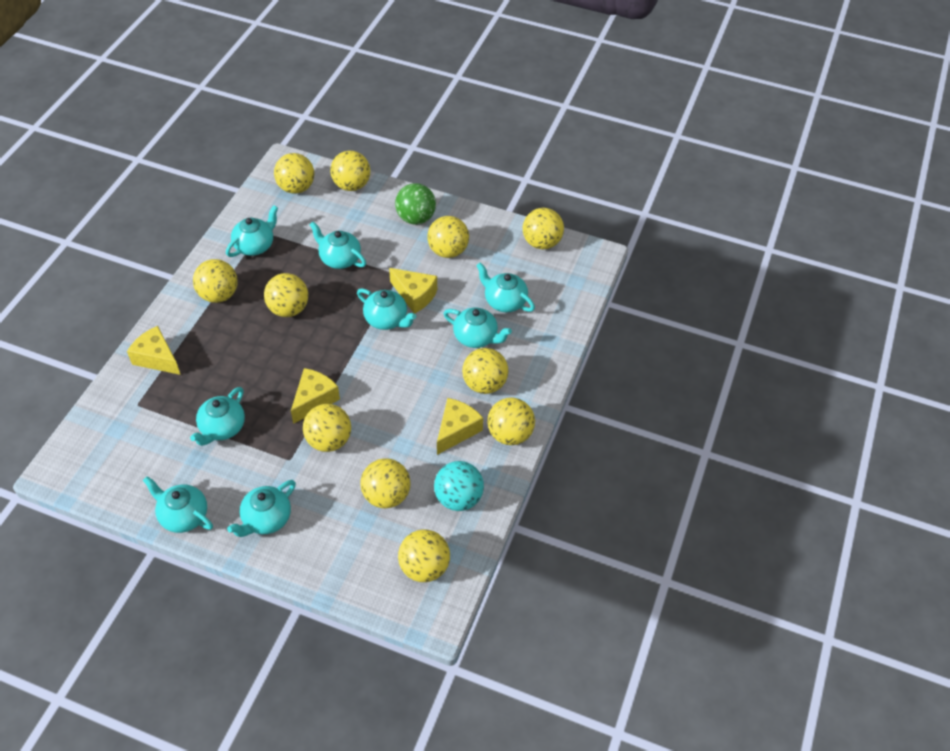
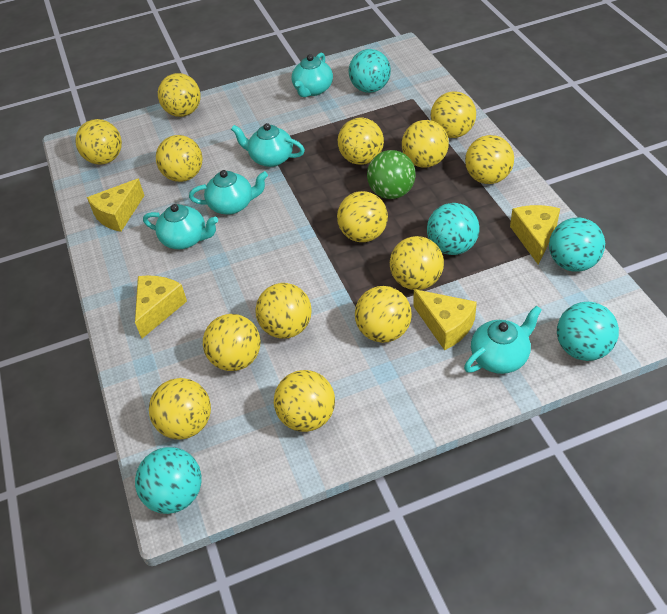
turquoise ball: 1 -> 5
turquoise teapot: 8 -> 5
yellow ball: 11 -> 14

